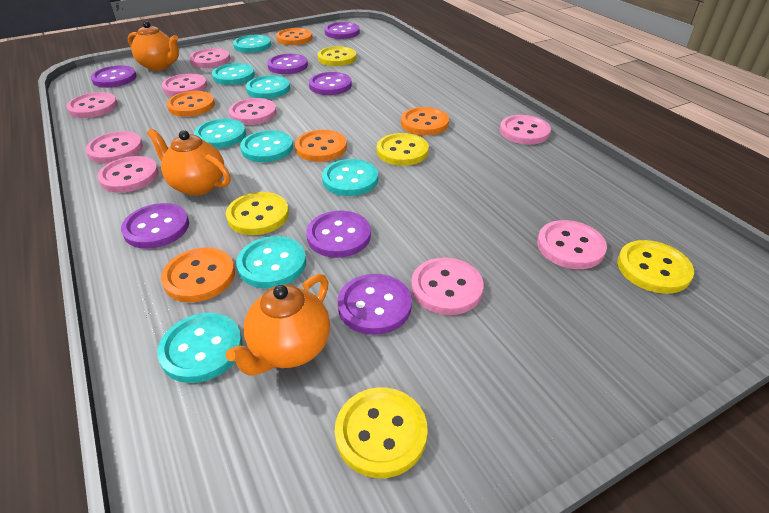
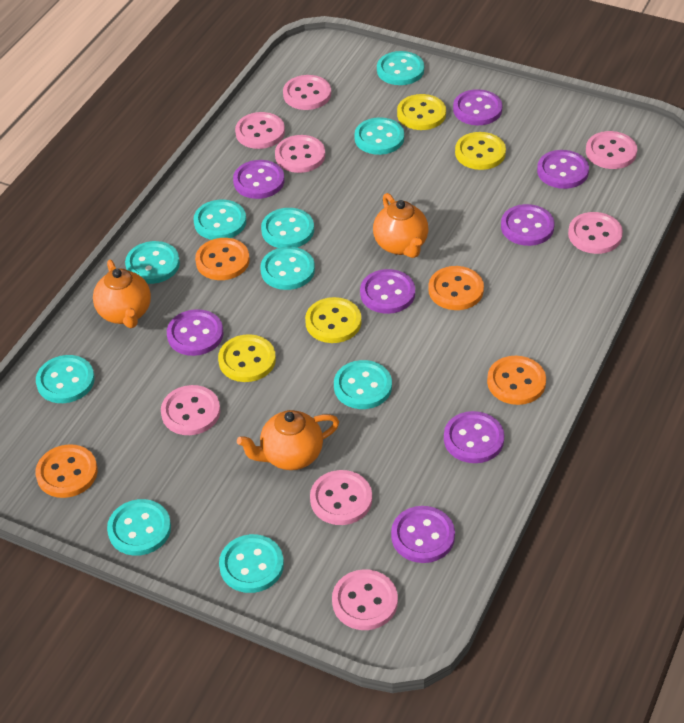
orange button: 5 -> 4
pink button: 9 -> 8
purple button: 7 -> 8
turquoise button: 8 -> 10
yellow button: 5 -> 4

